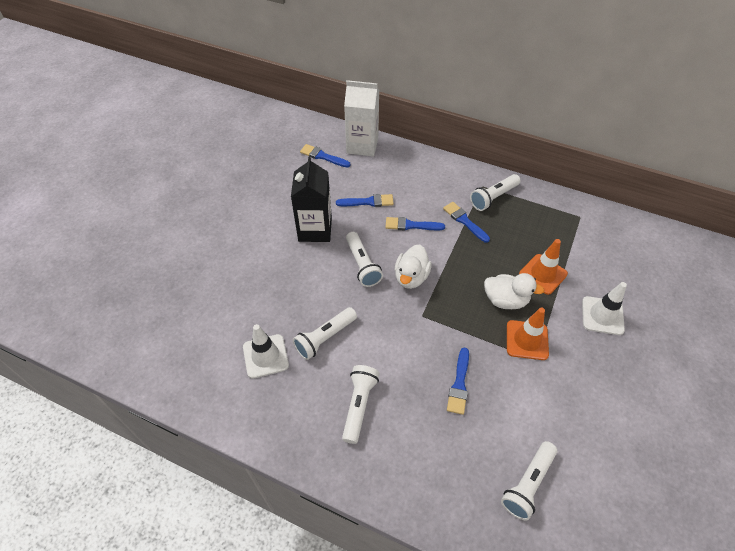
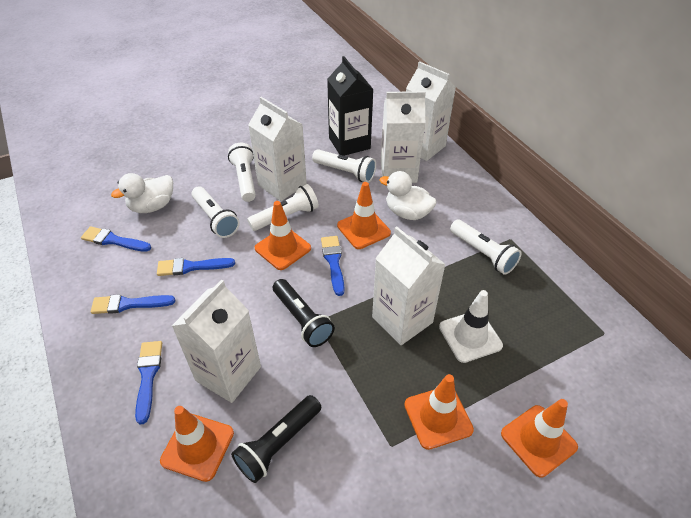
black flashlight: 0 -> 2
orange traffic cone: 2 -> 5
white carton: 1 -> 5
white traffic cone: 2 -> 1

